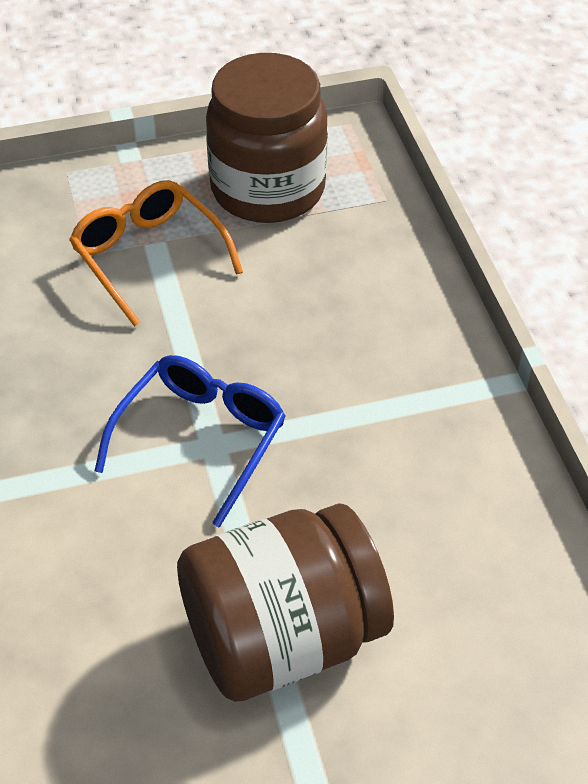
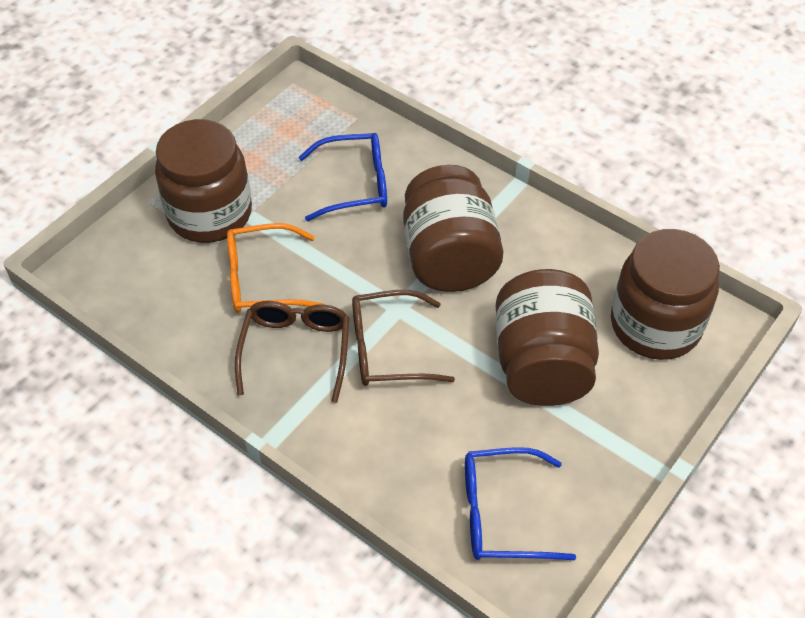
blue glasses: 1 -> 2
brown glasses: 0 -> 2
brown jar: 2 -> 4

